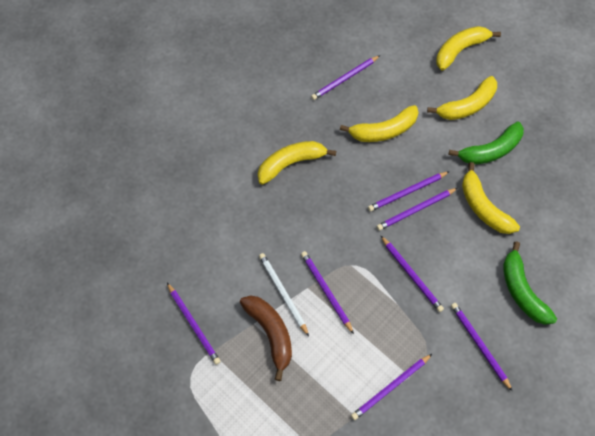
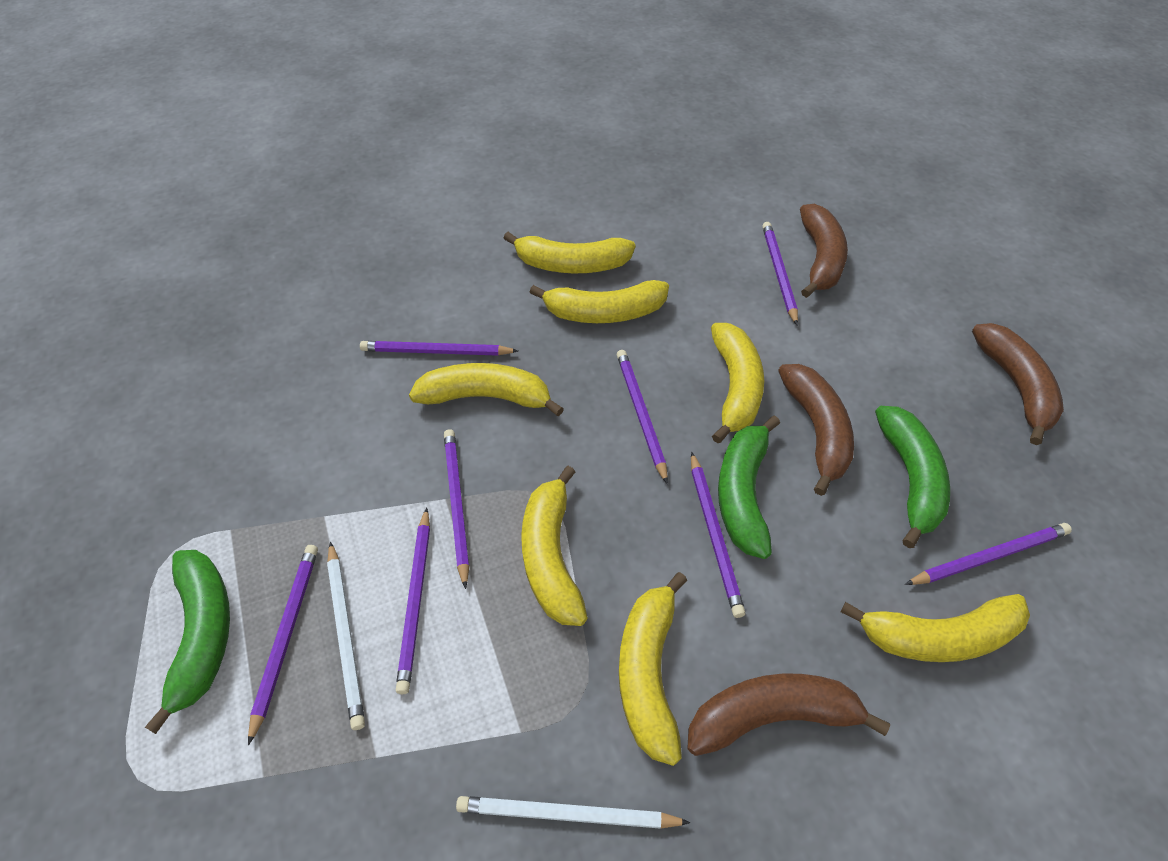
brown banana: 1 -> 4
green banana: 2 -> 3
white pencil: 1 -> 2
yellow banana: 5 -> 7

